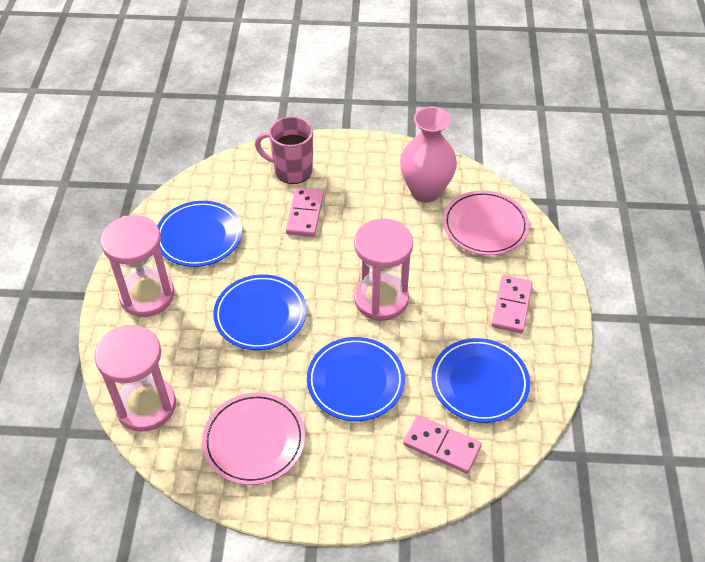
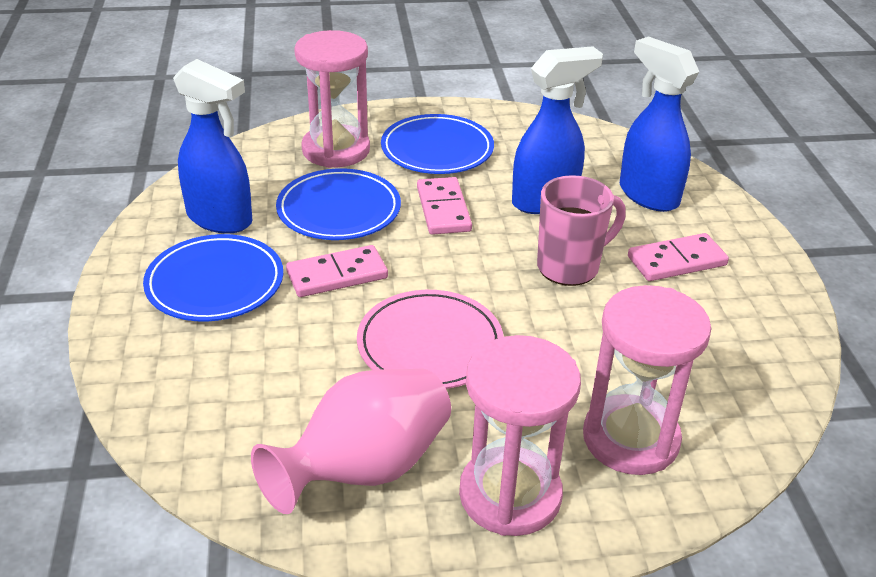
blue plate: 4 -> 3
blue spray bottle: 0 -> 3
pink plate: 2 -> 1

